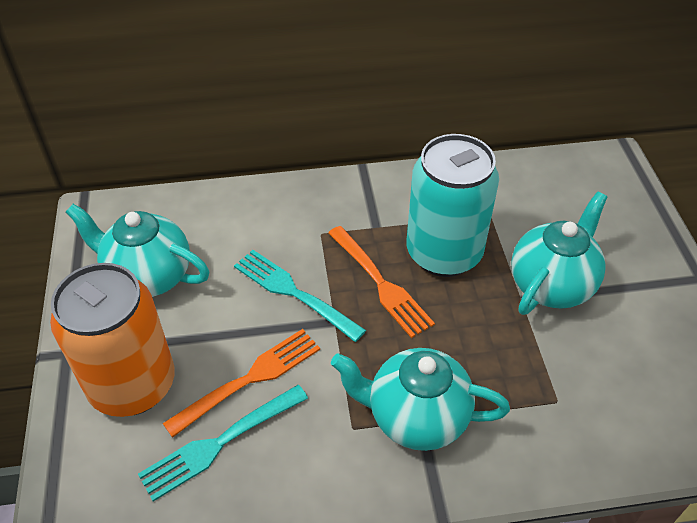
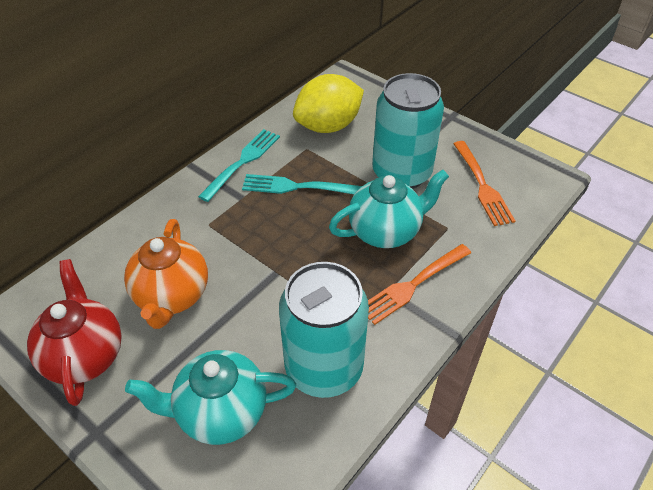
orange can: 1 -> 0
orange teapot: 0 -> 1
red teapot: 0 -> 1
turquoise can: 1 -> 2
turquoise teapot: 3 -> 2
yellow lemon: 0 -> 1

